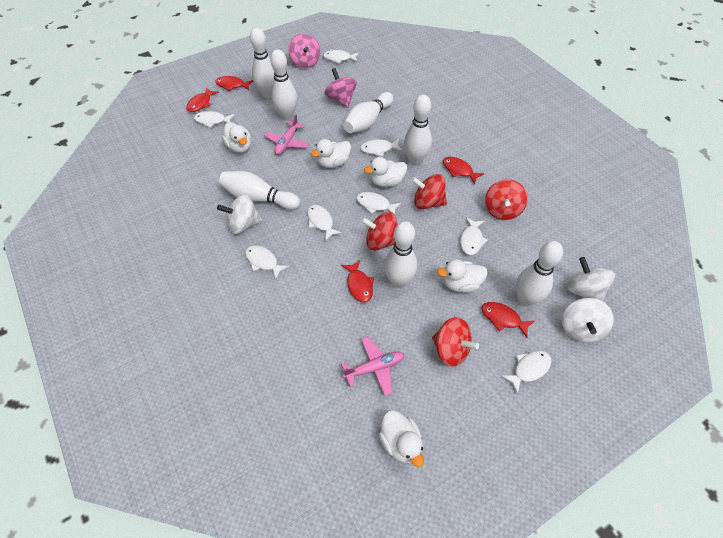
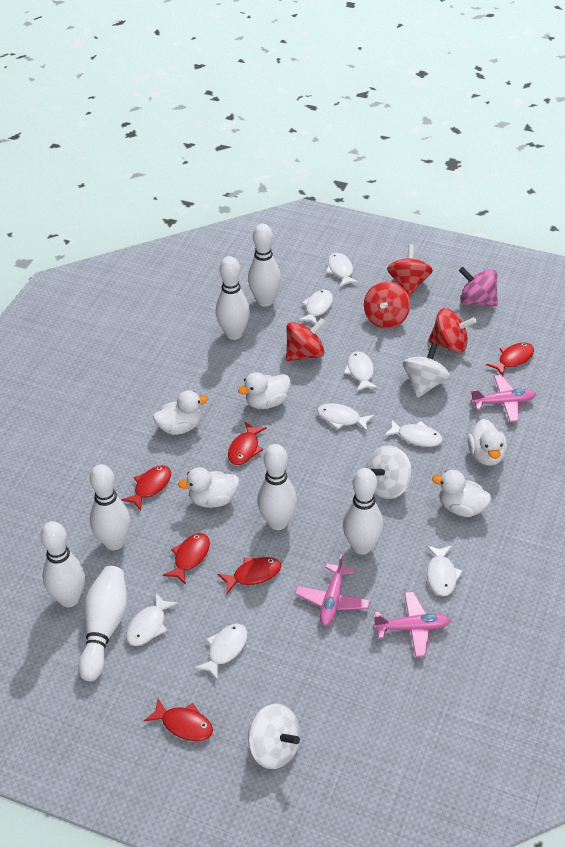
pink plane: 2 -> 3
pink spinning top: 2 -> 1
red fish: 5 -> 6

